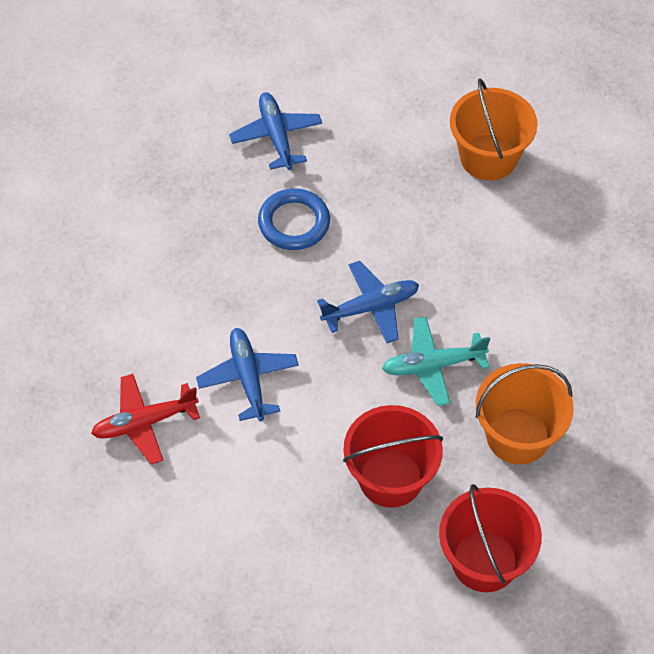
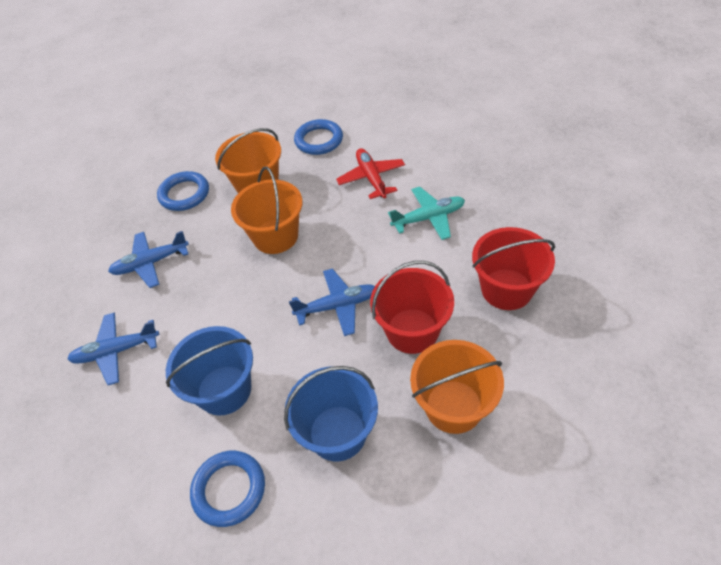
blue bucket: 0 -> 2
blue ring: 1 -> 3
orange bucket: 2 -> 3

